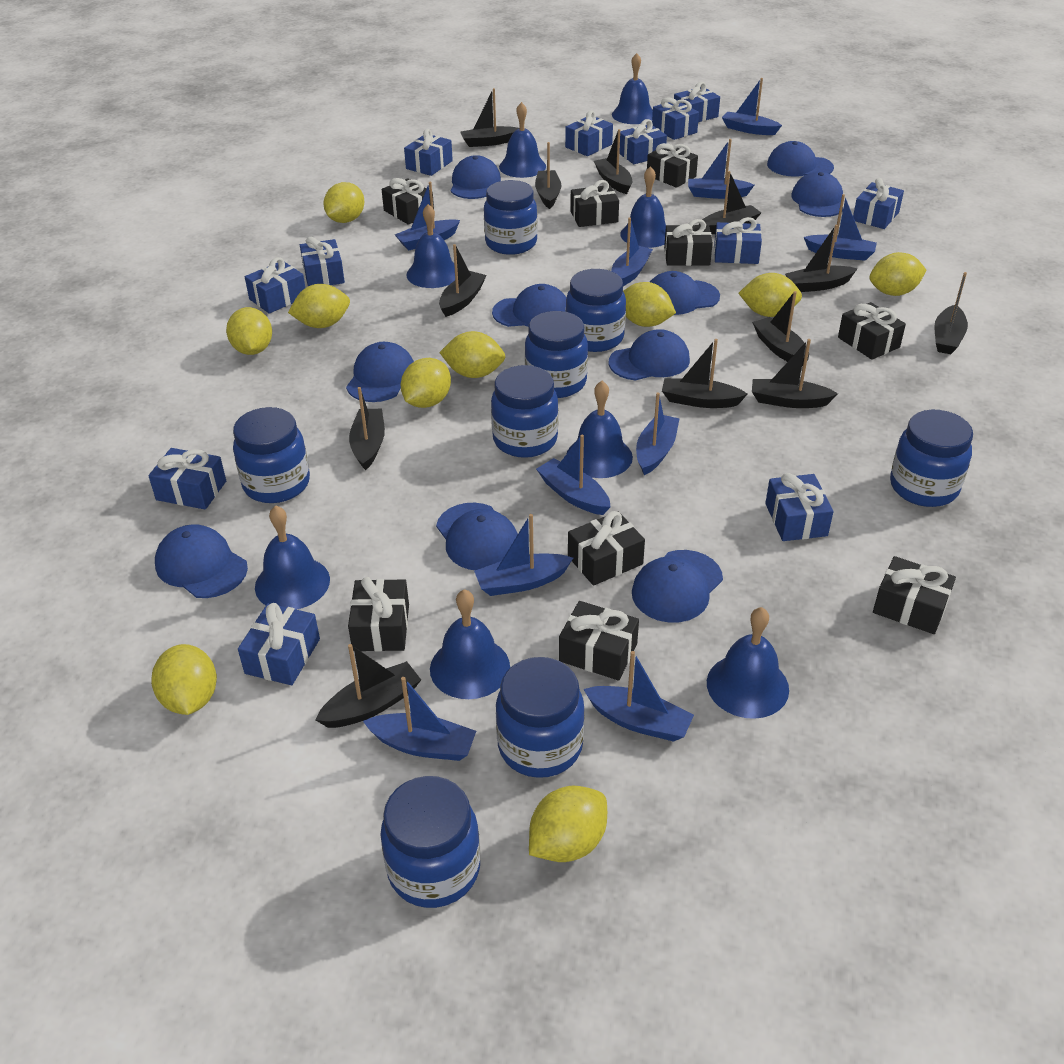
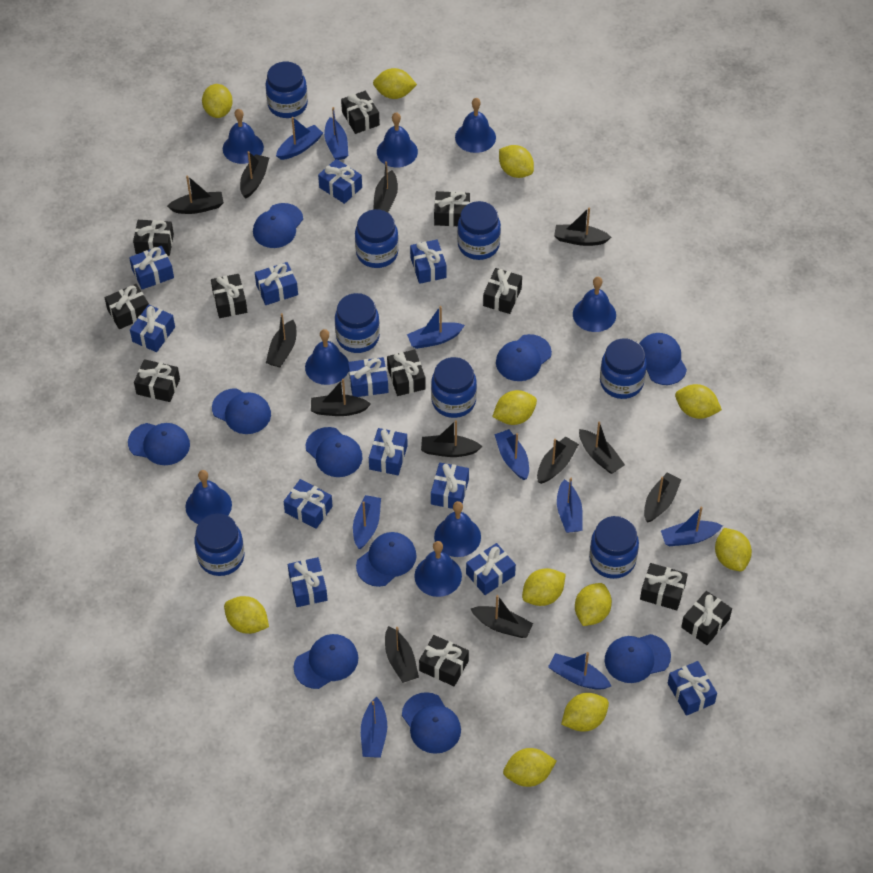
black gift: 9 -> 11
blue boat: 10 -> 9
yellow lemon: 10 -> 11

